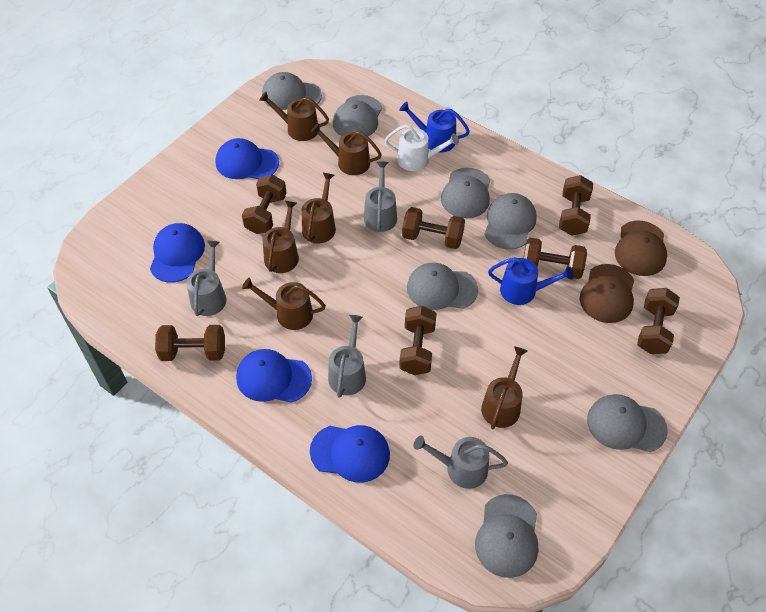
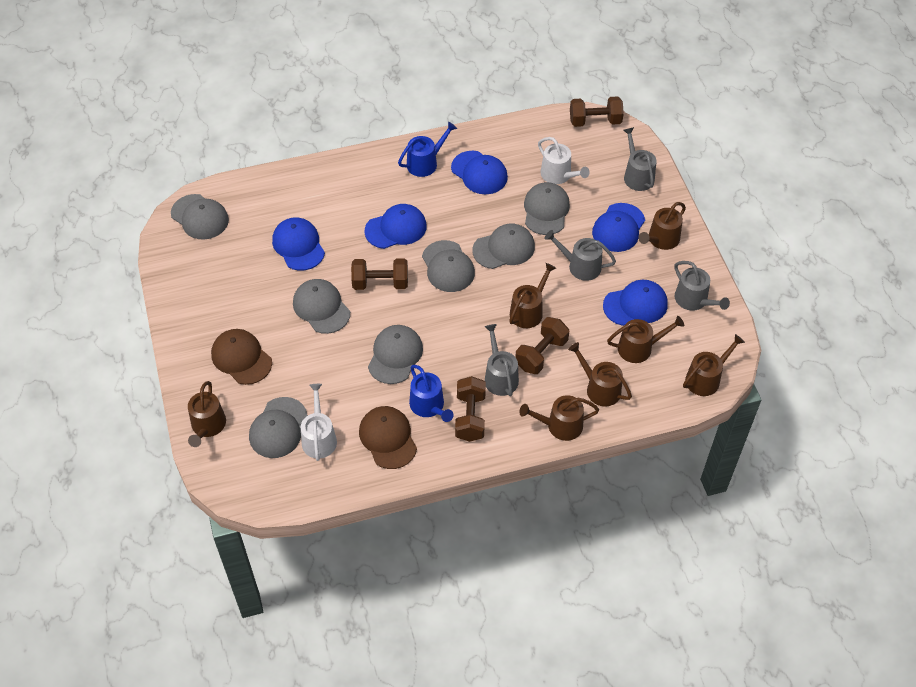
blue cap: 4 -> 5
brown dumbbell: 7 -> 4
brown watering can: 6 -> 7
white watering can: 1 -> 2

